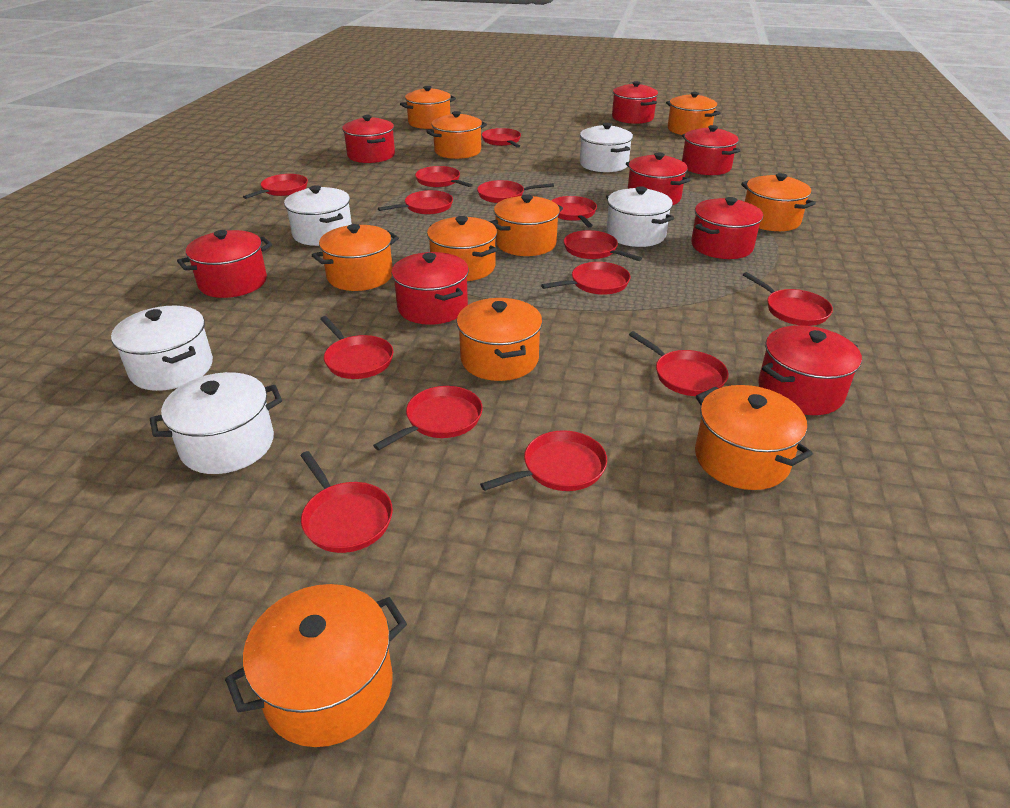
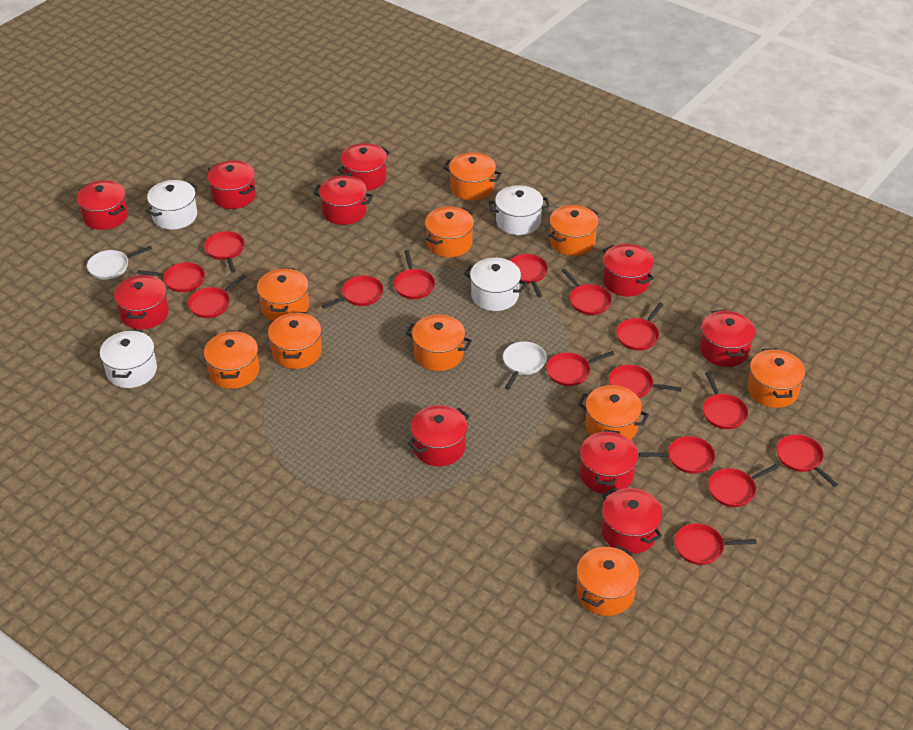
red pan: 14 -> 15
red pot: 8 -> 10
white pan: 0 -> 2
white pot: 5 -> 4

